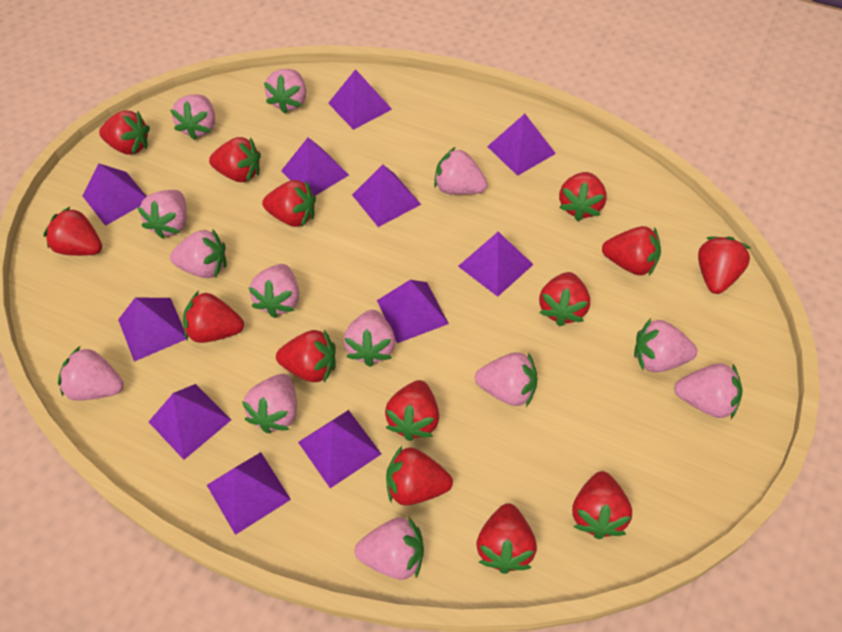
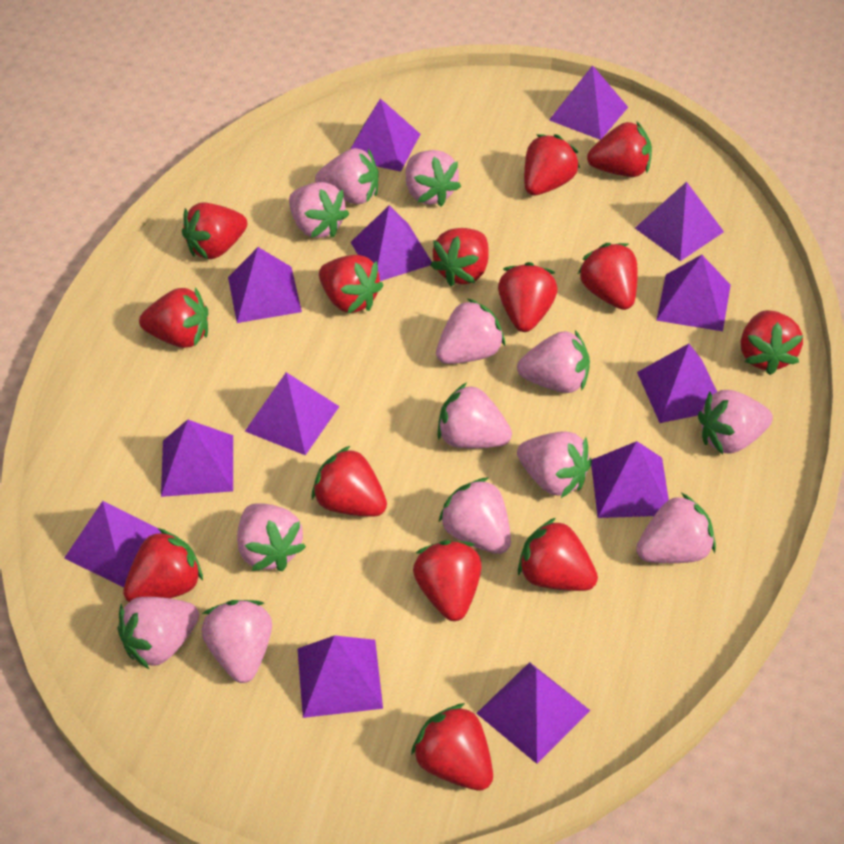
purple pyramid: 11 -> 13

